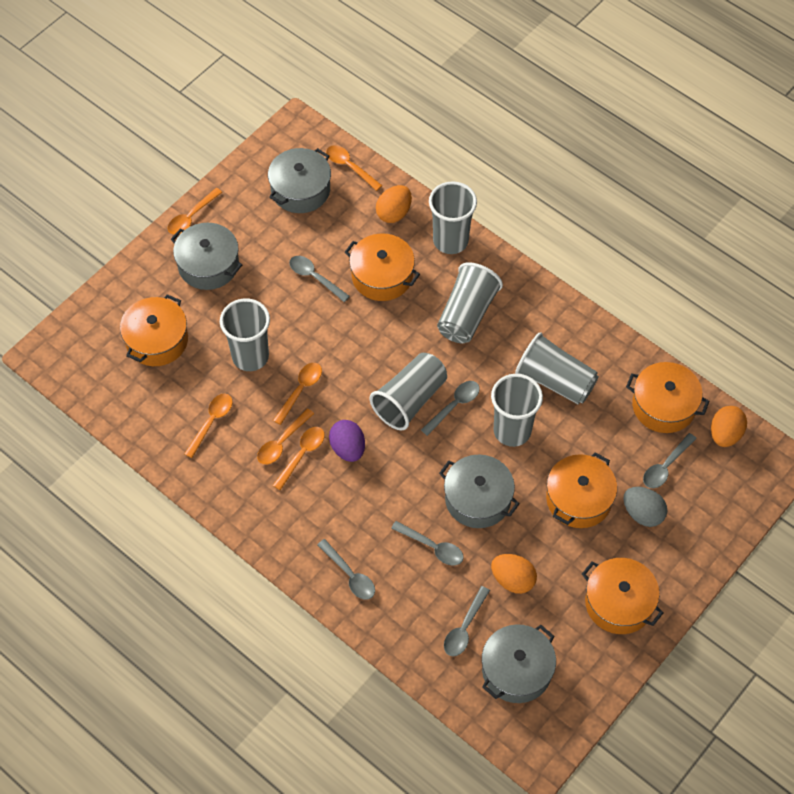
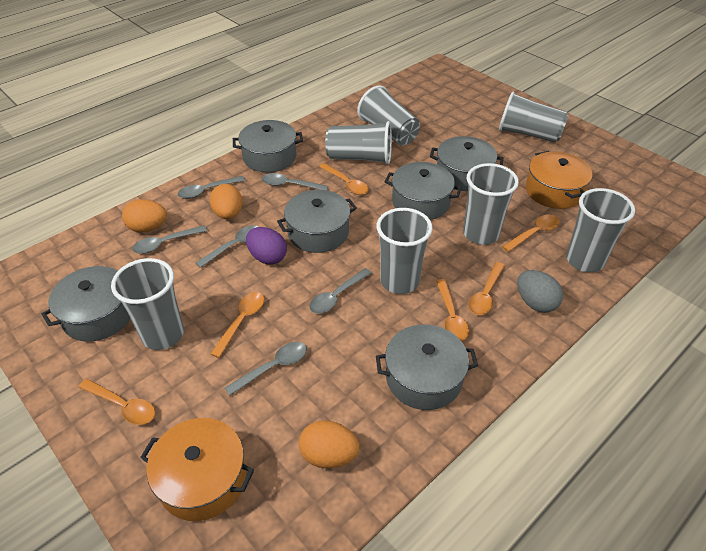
grey cup: 6 -> 7
grey pot: 4 -> 6
orange pot: 5 -> 2

